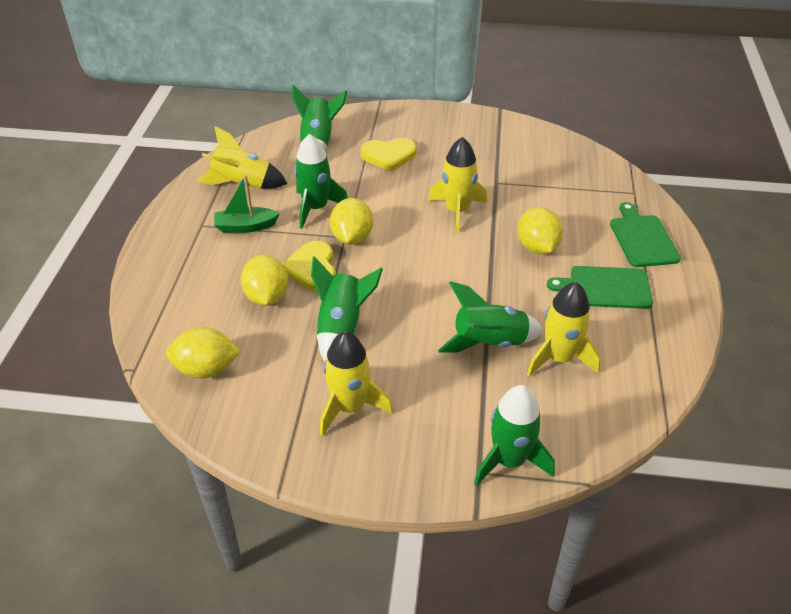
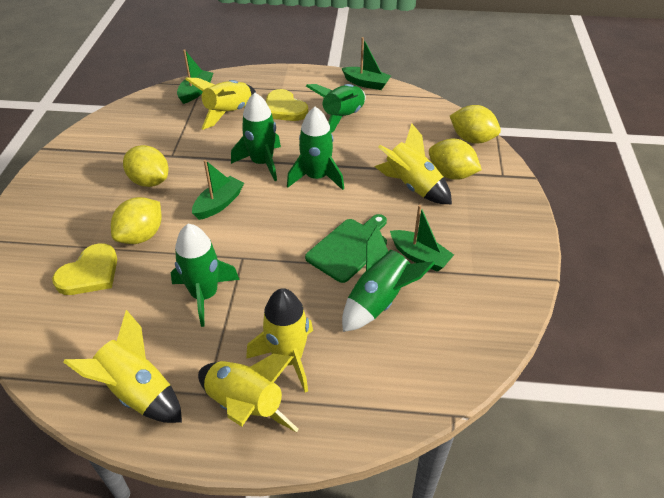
green boat: 1 -> 4
green cutting board: 2 -> 1
yellow rocket: 4 -> 5

